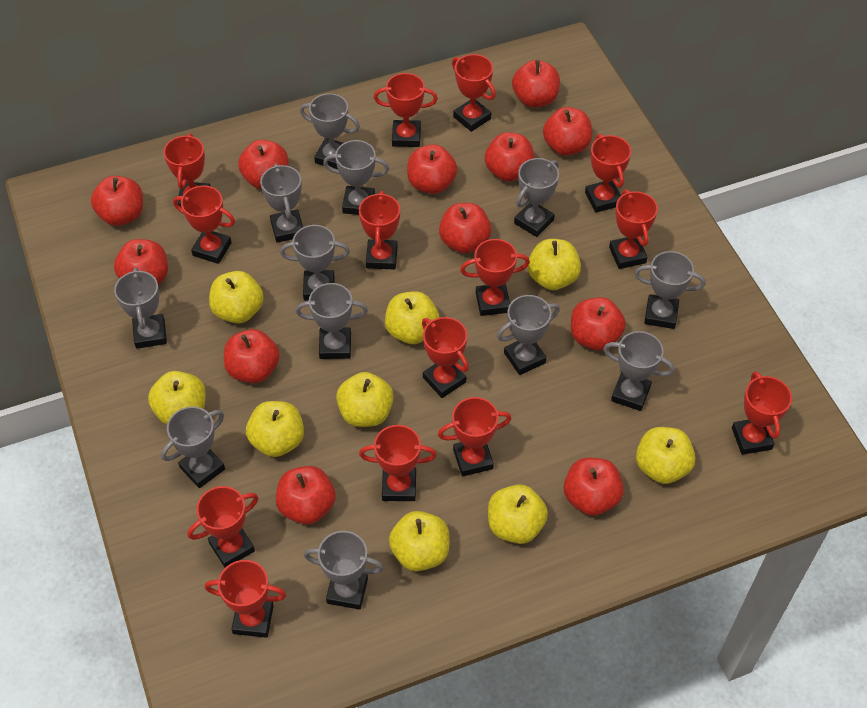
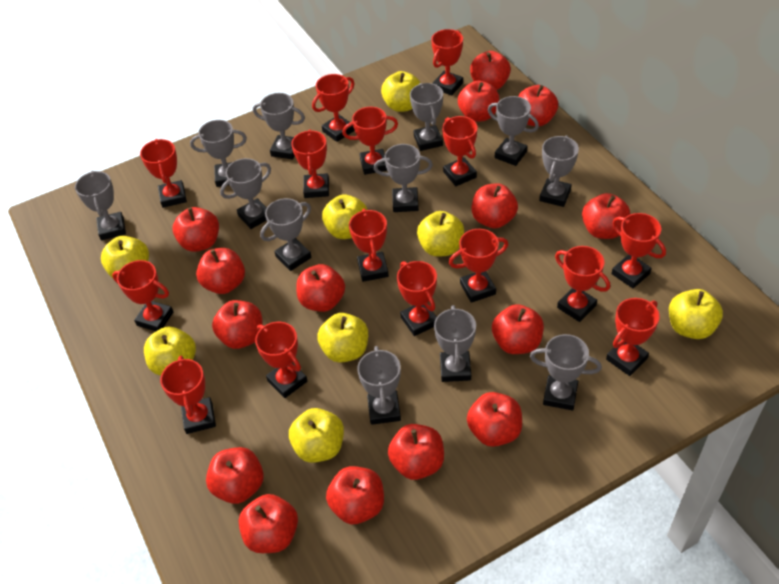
red apple: 12 -> 15
red trophy: 14 -> 15
yellow apple: 9 -> 8

